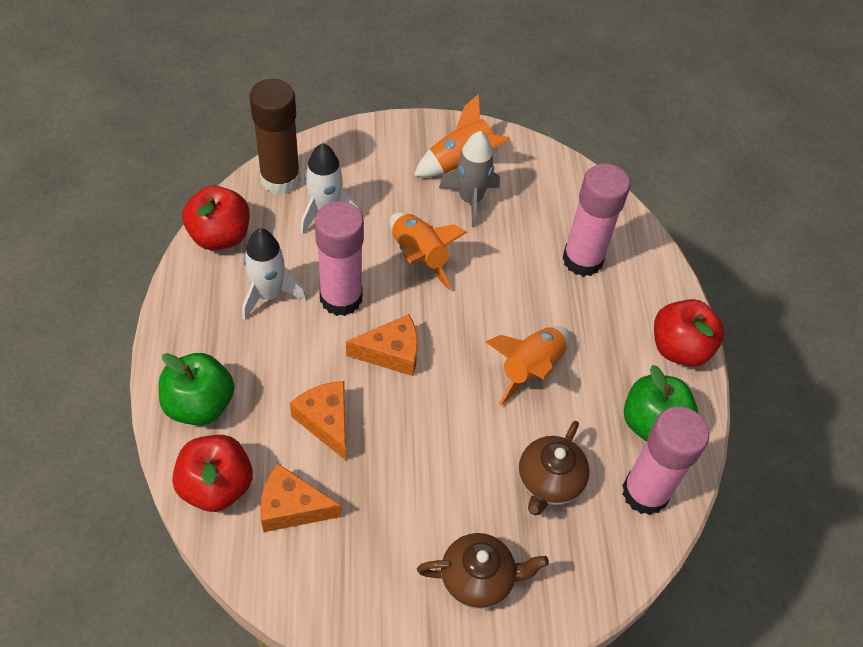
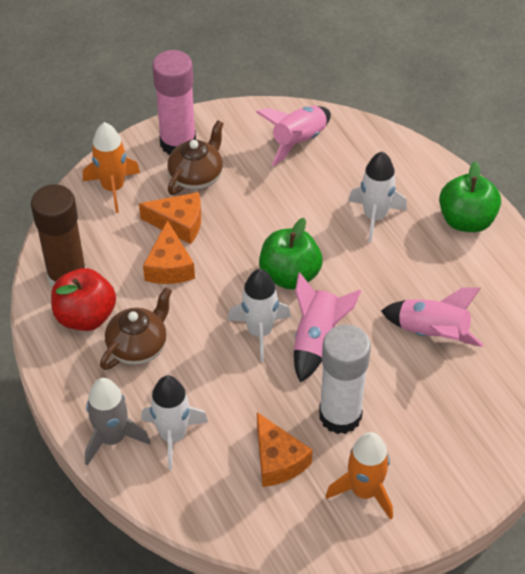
orange rocket: 3 -> 2
pink glue stick: 3 -> 1
pink rocket: 0 -> 3
red apple: 3 -> 1
white glue stick: 0 -> 1
white rocket: 2 -> 3

